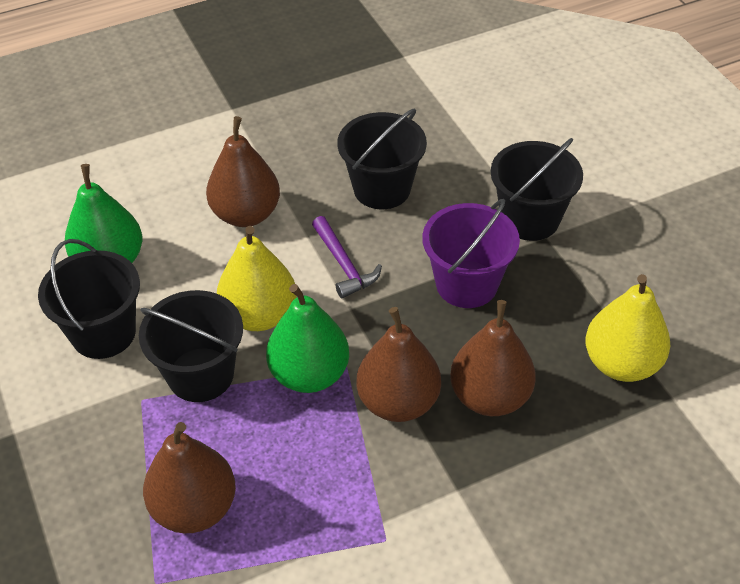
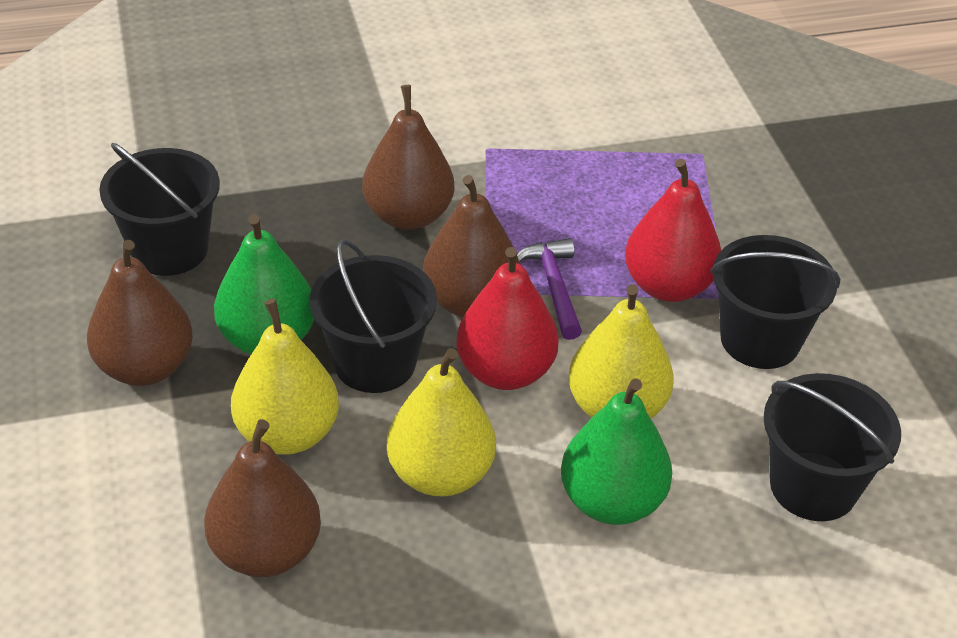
purple bucket: 1 -> 0
red pear: 0 -> 2
yellow pear: 2 -> 3

